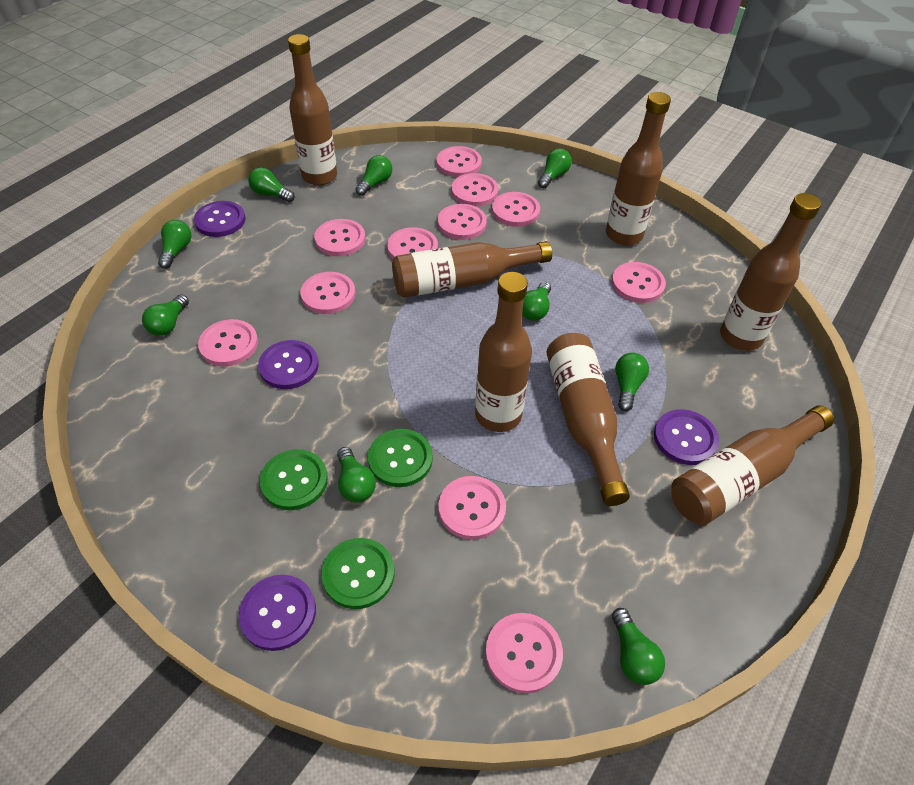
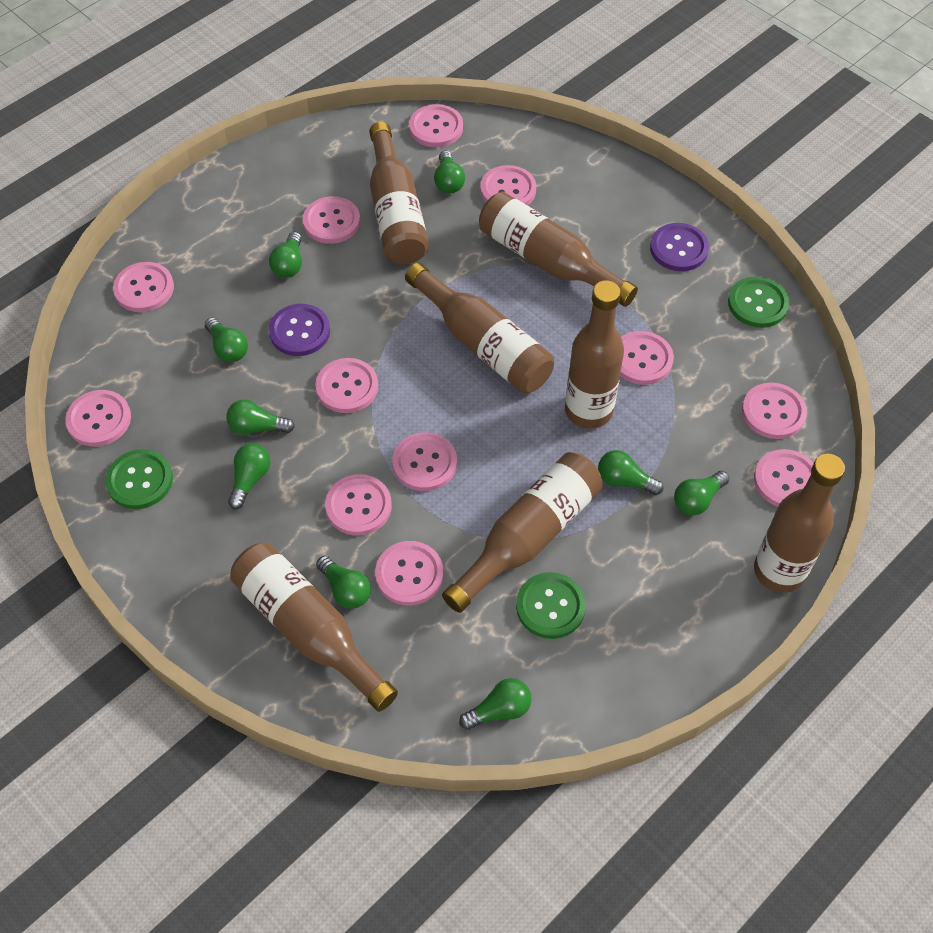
pink button: 11 -> 12
purple button: 4 -> 2

